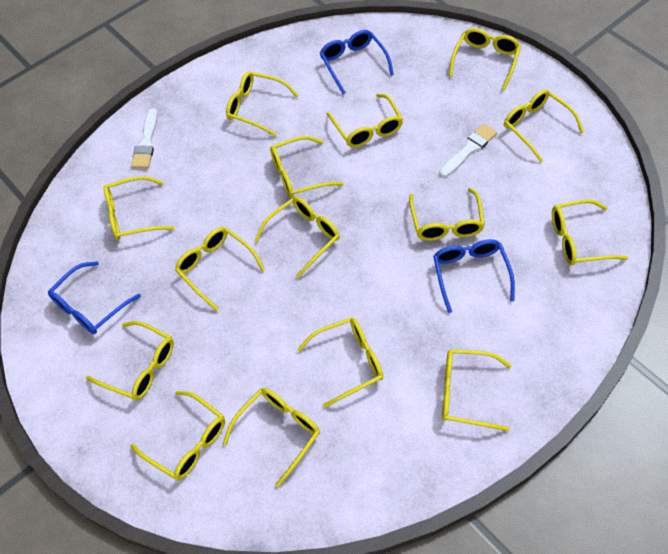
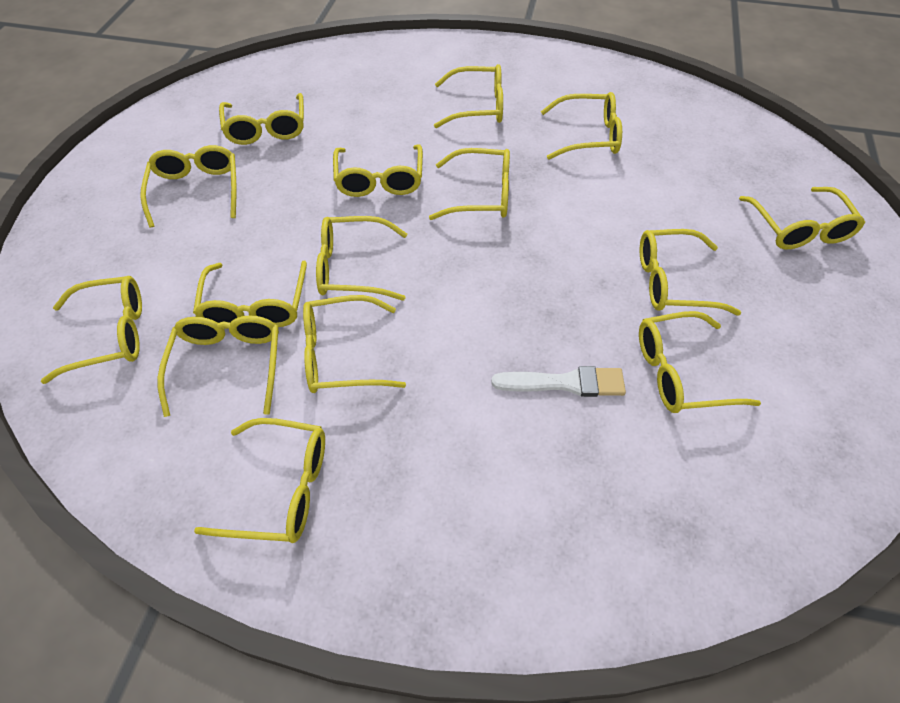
blue glasses: 3 -> 0
white brush: 2 -> 1

